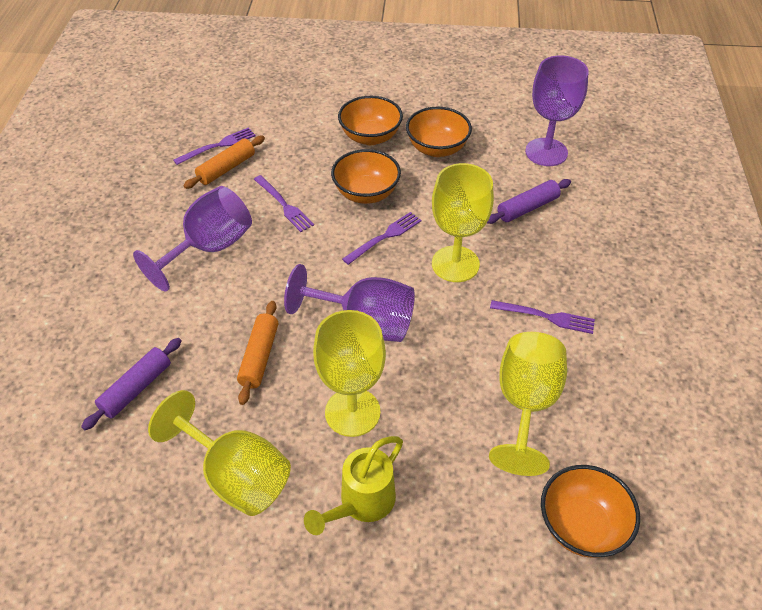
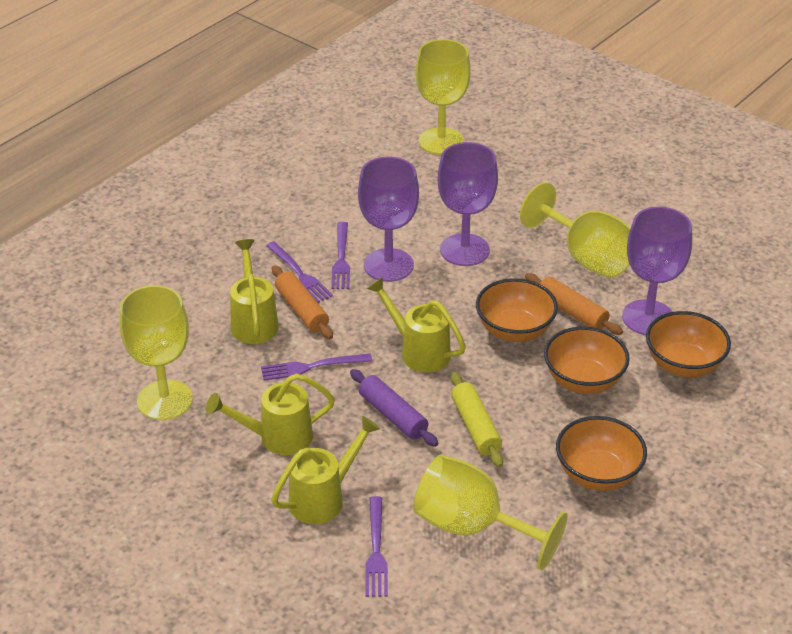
purple rolling pin: 2 -> 1
yellow rolling pin: 0 -> 1
yellow watering can: 1 -> 4

